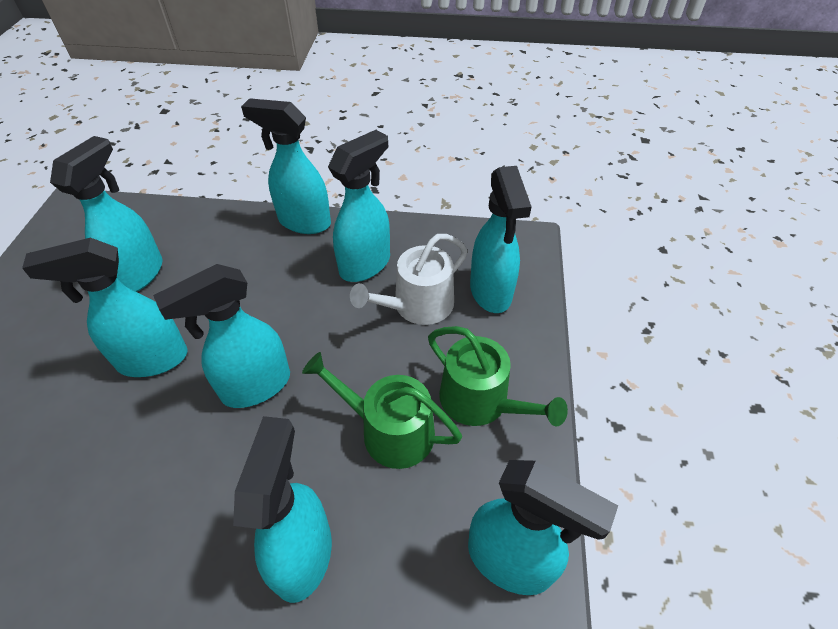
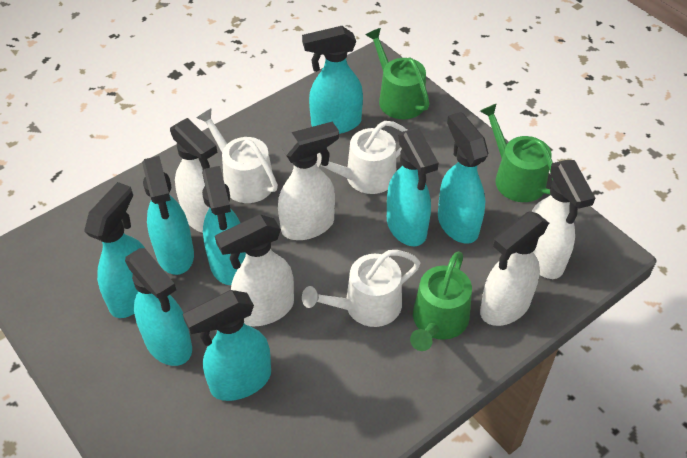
green watering can: 2 -> 3
white spray bottle: 0 -> 5
white watering can: 1 -> 3

